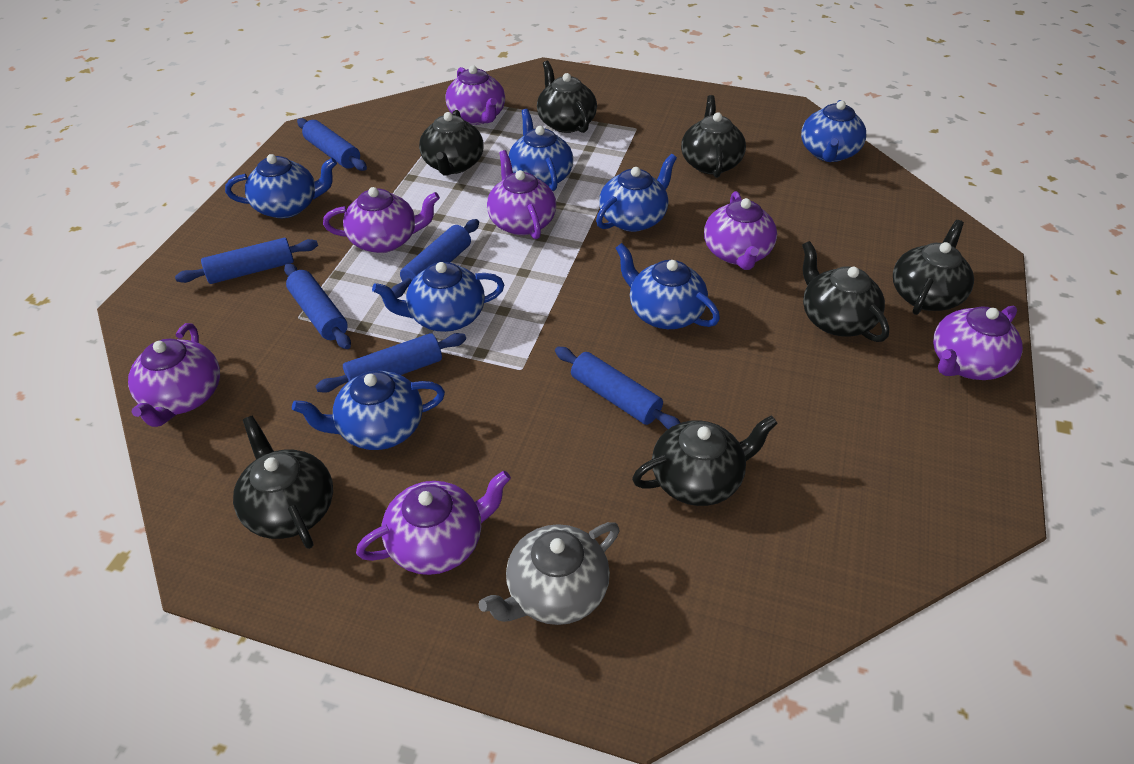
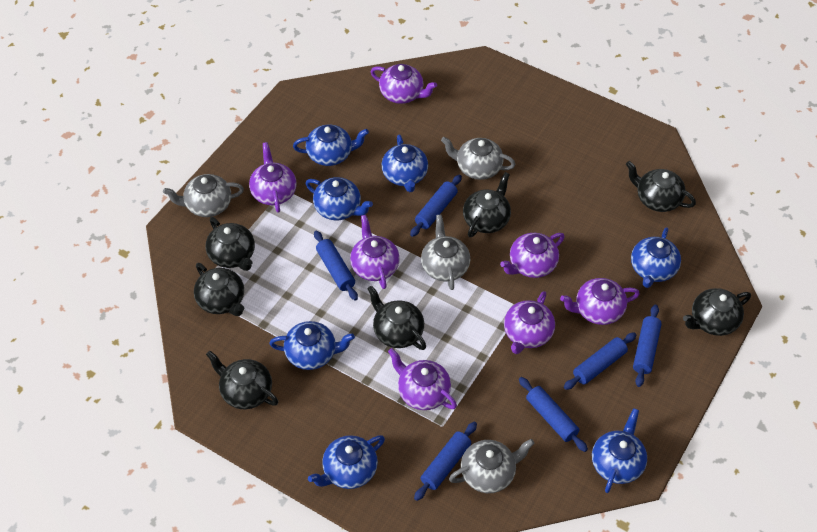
grey teapot: 1 -> 4

